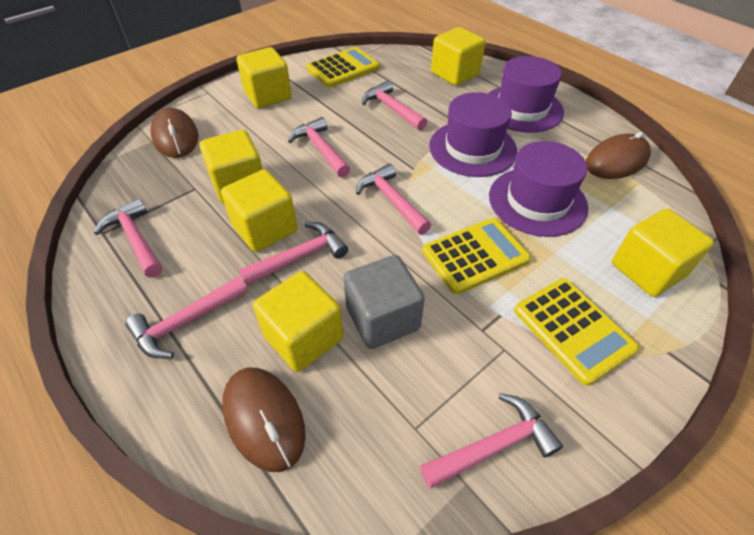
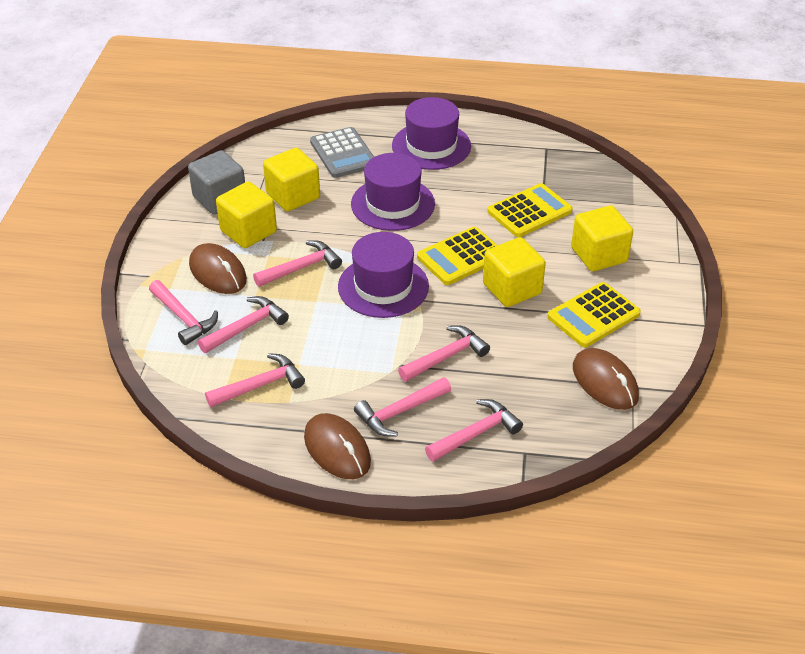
grey calculator: 0 -> 1
yellow cube: 6 -> 4

